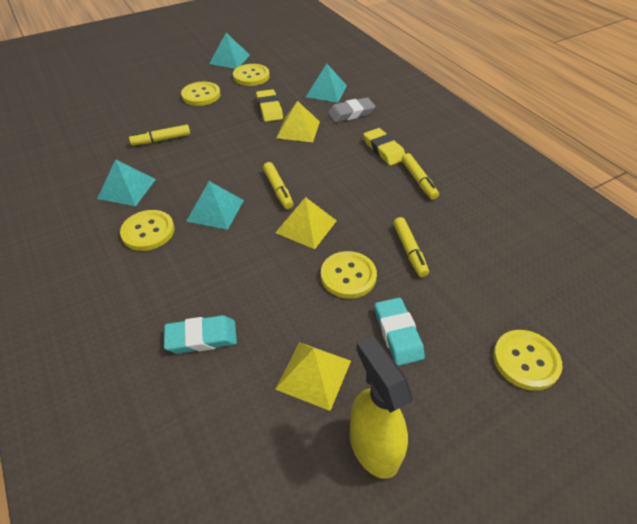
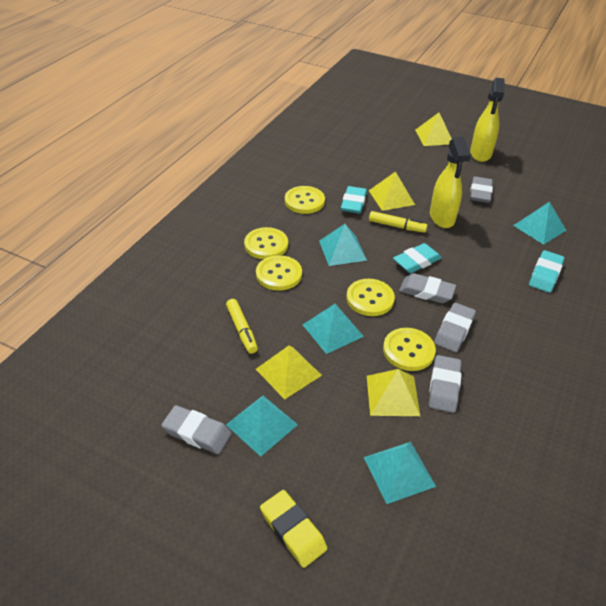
grey eraser: 1 -> 5
turquoise eraser: 2 -> 3
turquoise pyramid: 4 -> 5
yellow eraser: 2 -> 1
yellow marker: 4 -> 2
yellow pyramid: 3 -> 4
yellow spray bottle: 1 -> 2

